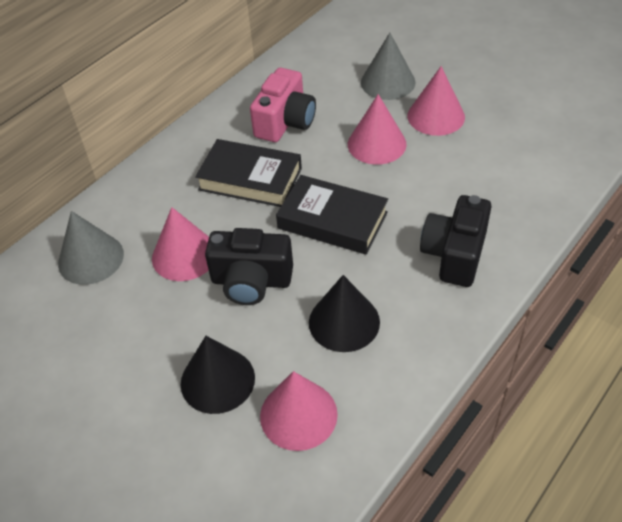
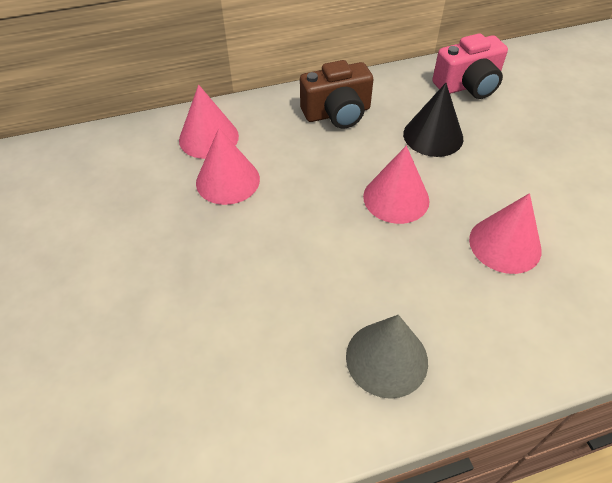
black book: 2 -> 0
black camera: 2 -> 0
black cone: 2 -> 1
brown camera: 0 -> 1
grey cone: 2 -> 1

